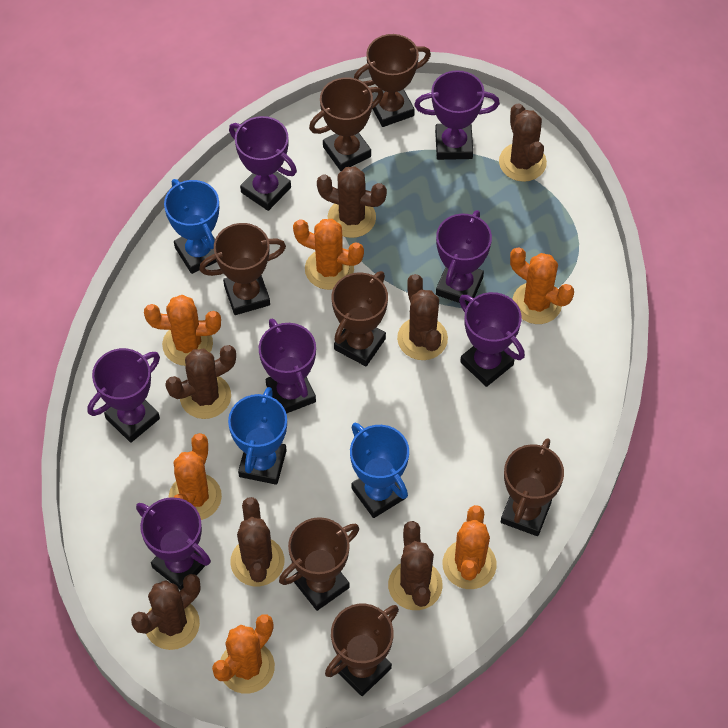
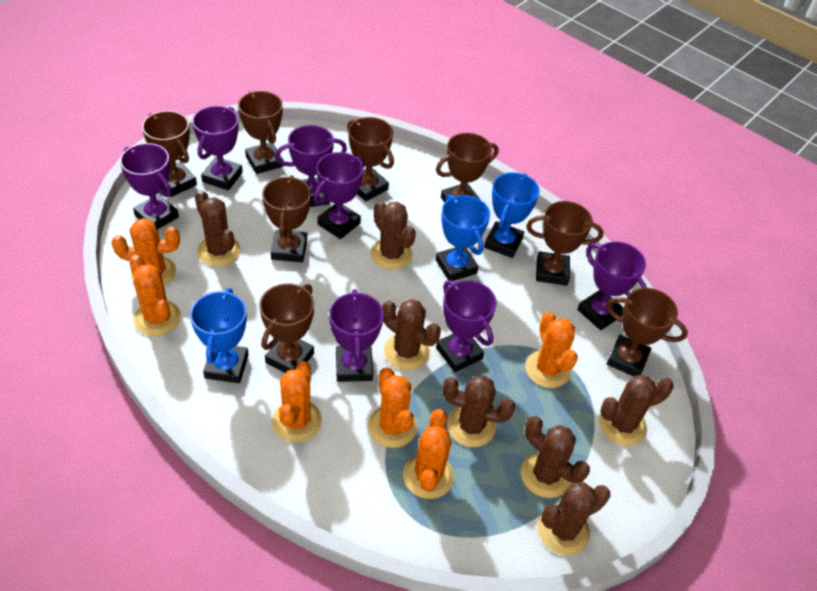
brown trophy: 7 -> 8

